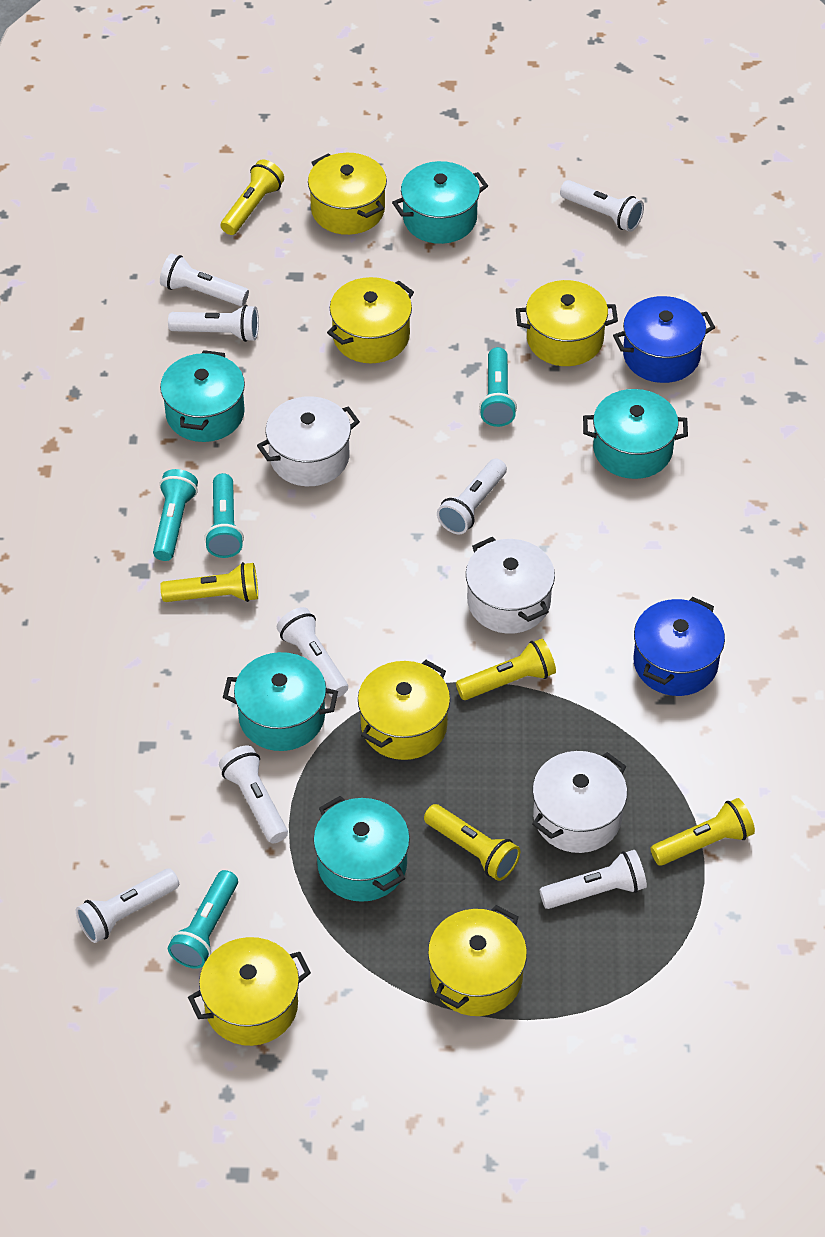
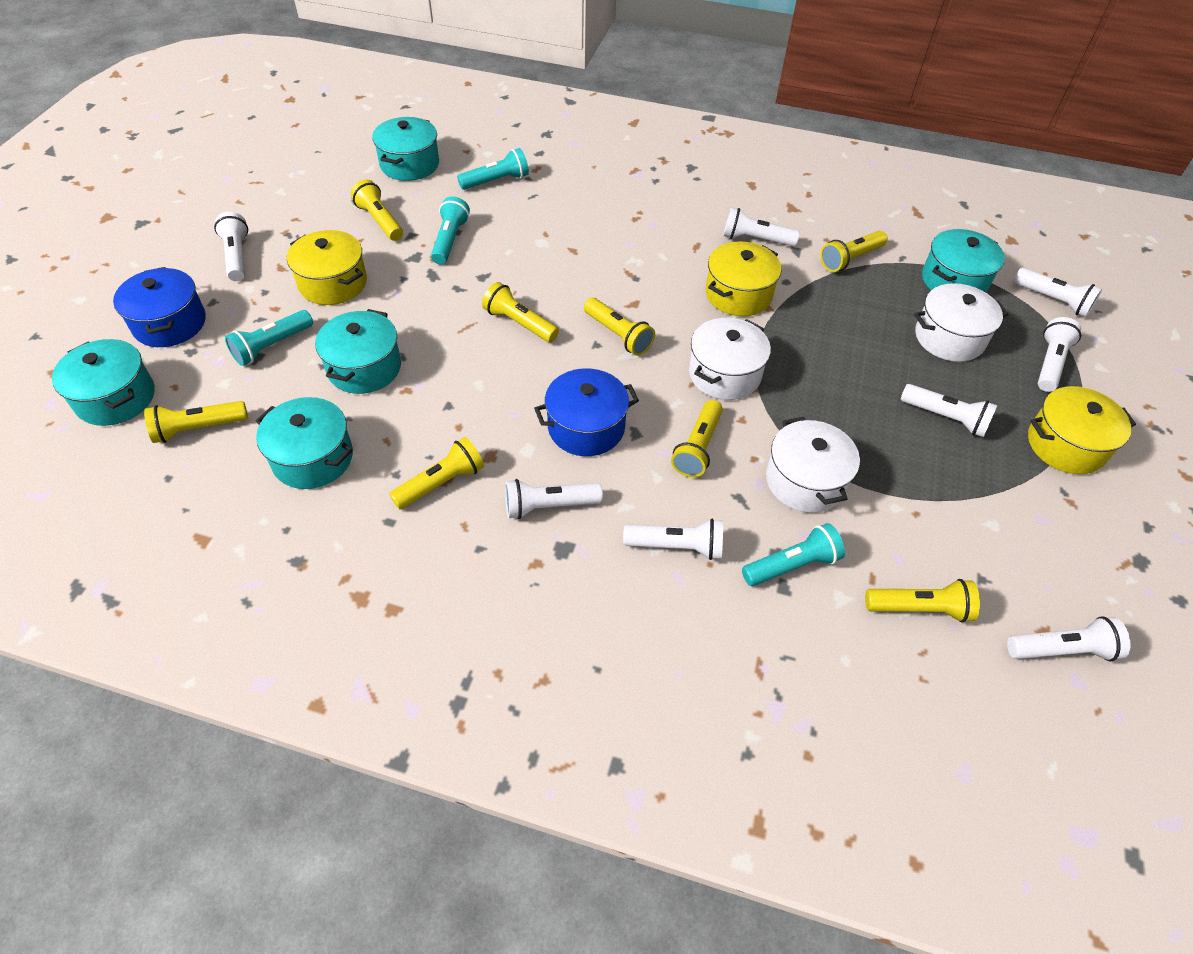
yellow flashlight: 5 -> 8
yellow pot: 6 -> 3

